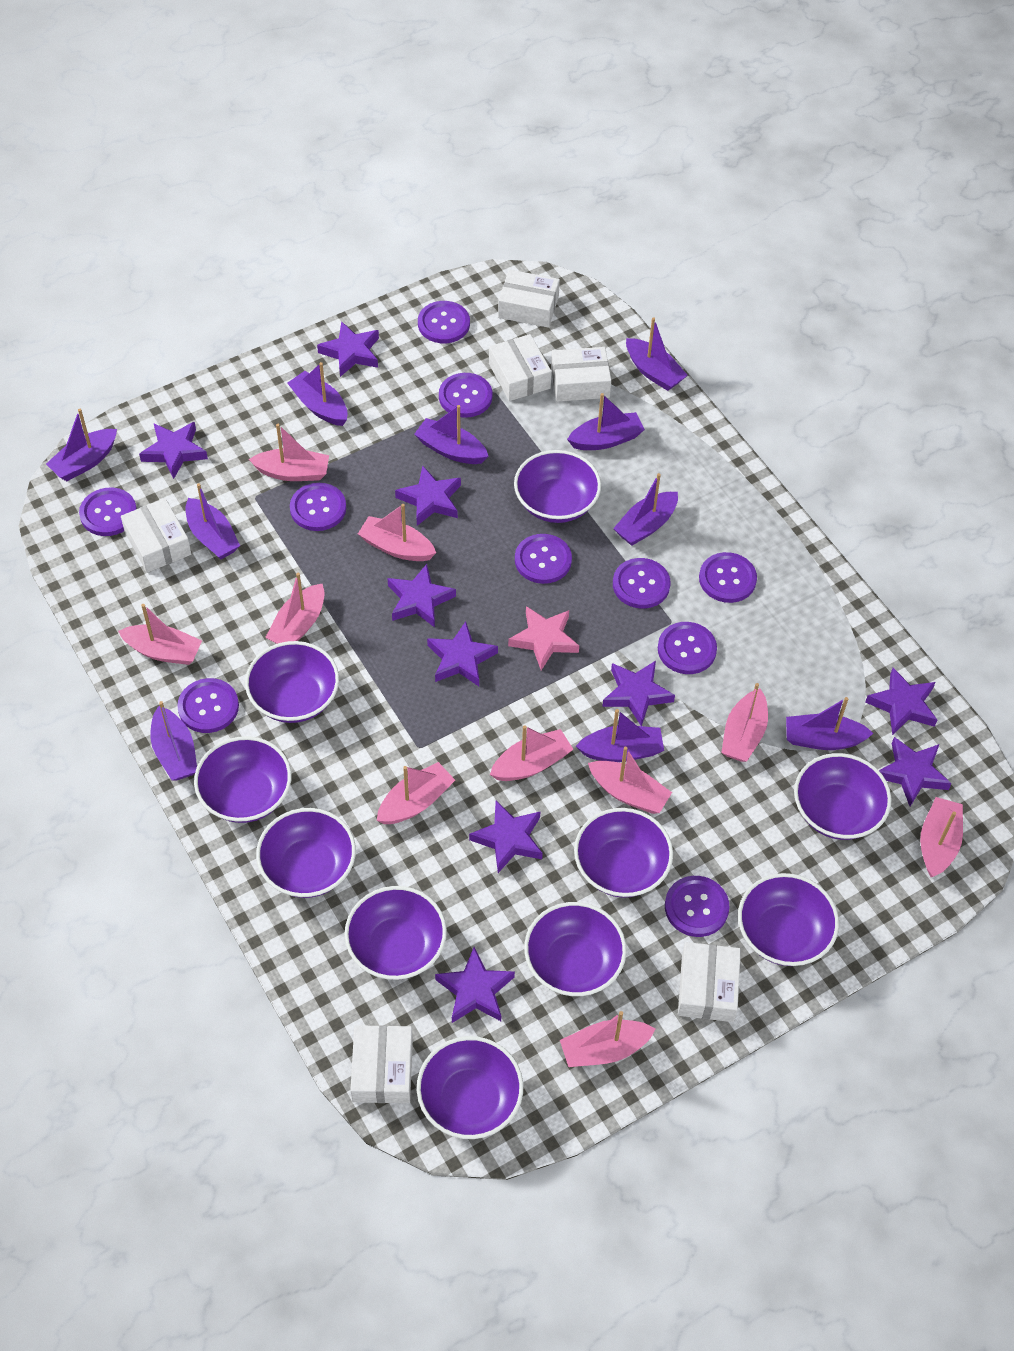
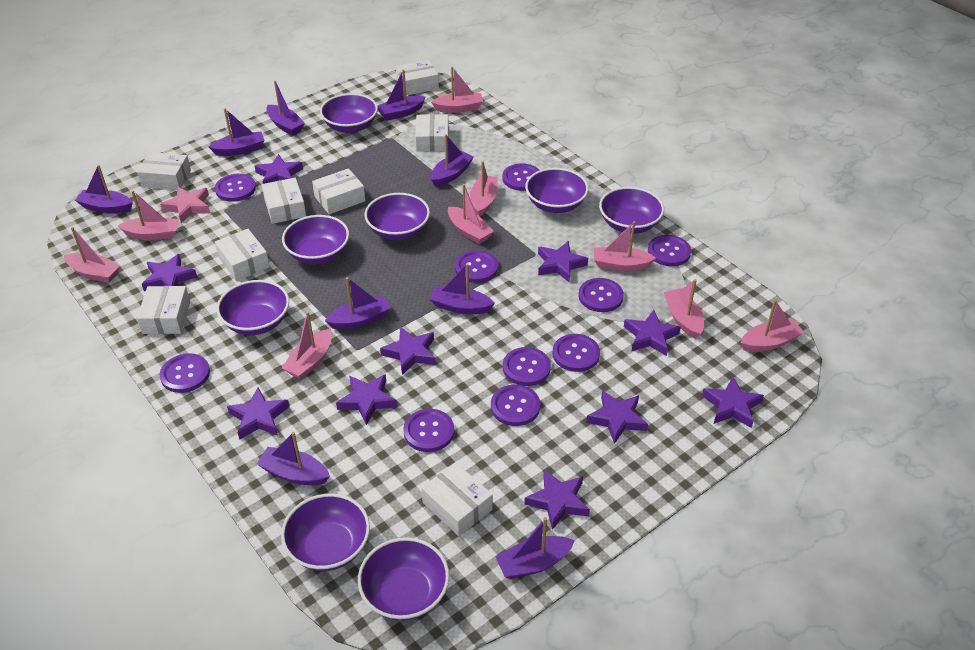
pink boat: 10 -> 9
purple boat: 10 -> 9
purple bowl: 10 -> 8
white box: 6 -> 8

